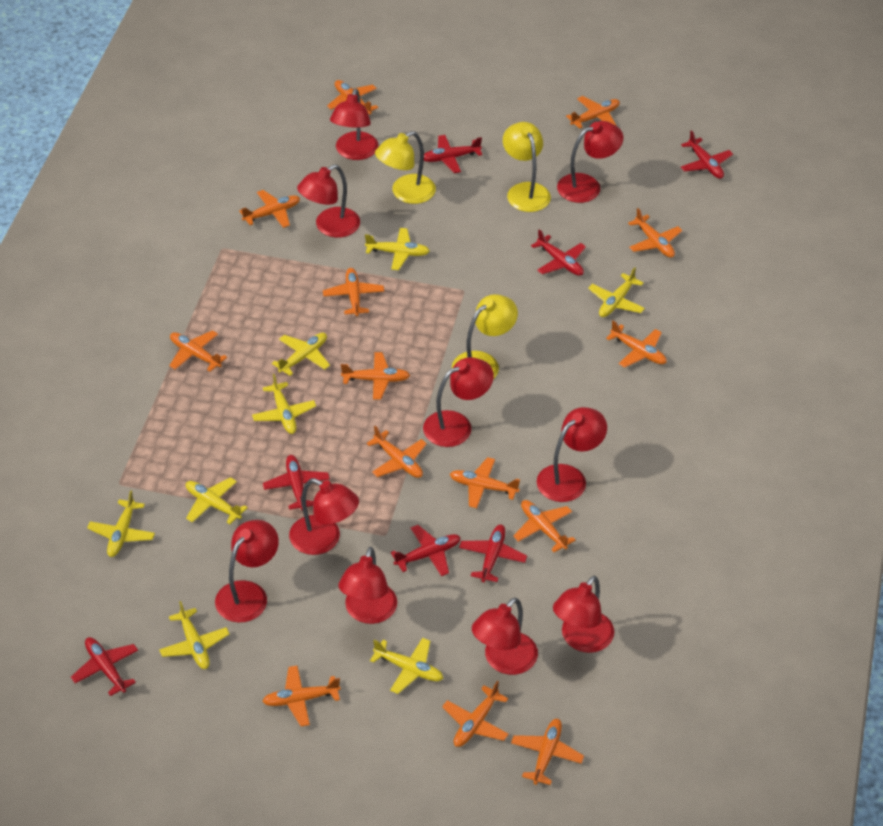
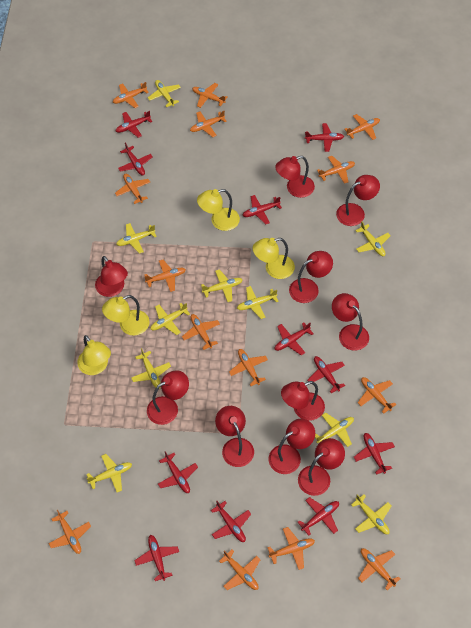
red plane: 7 -> 11
yellow lamp: 3 -> 4
yellow plane: 8 -> 10

